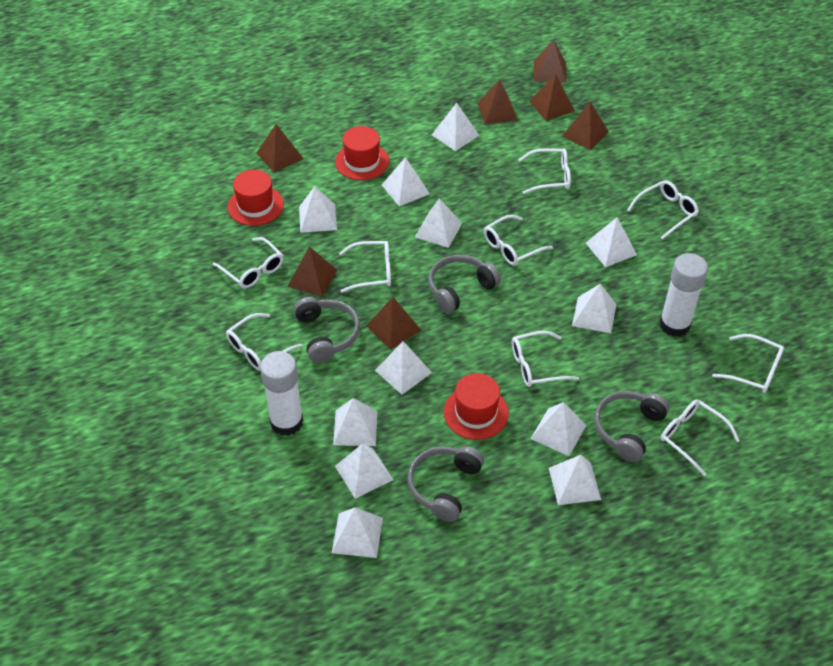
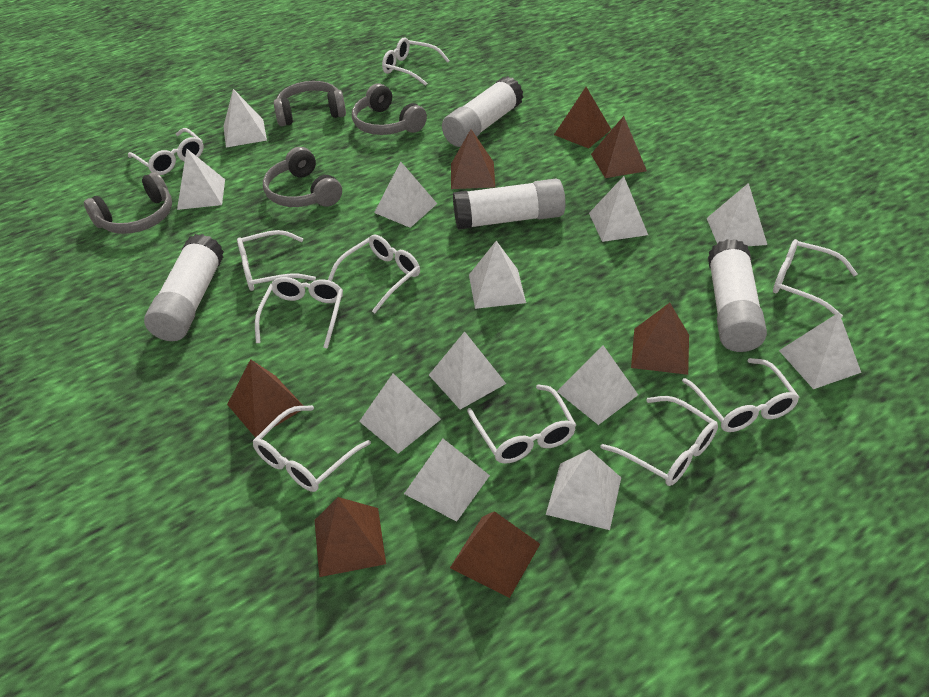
red hat: 3 -> 0
white glasses: 9 -> 10
white glue stick: 2 -> 4

